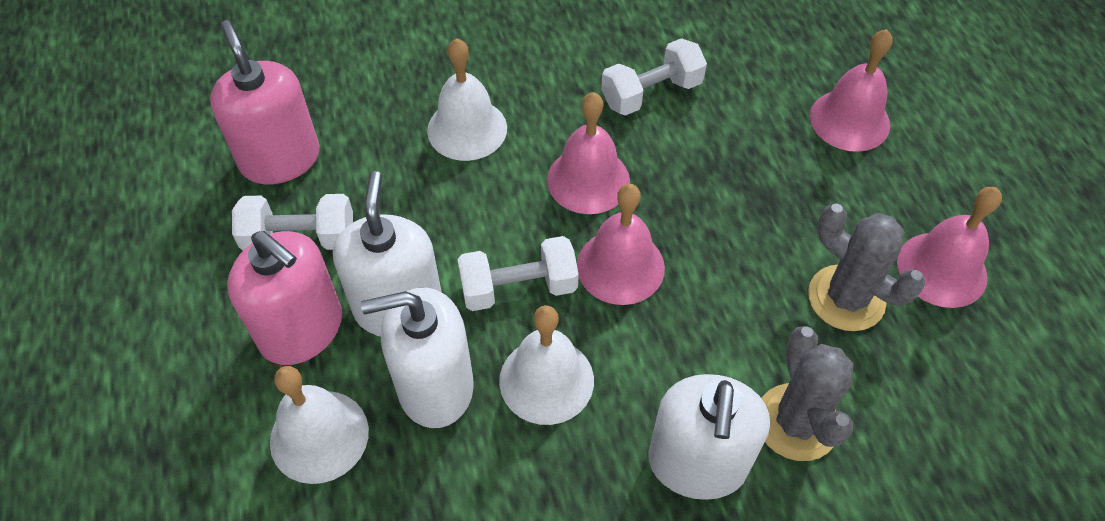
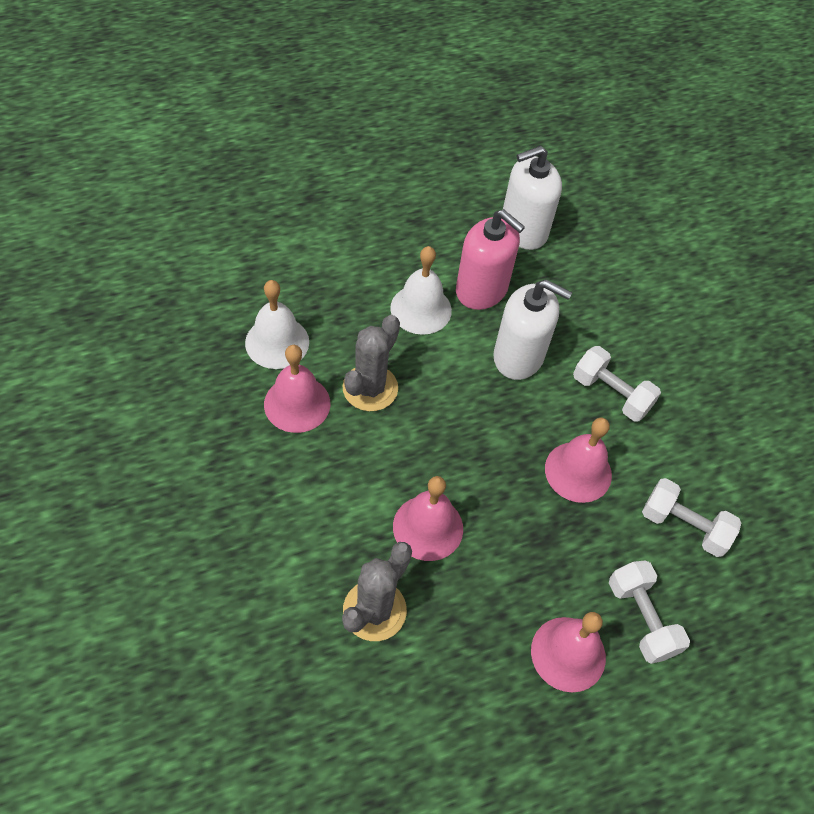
pink soap dispenser: 2 -> 1
white bell: 3 -> 2
white soap dispenser: 3 -> 2

